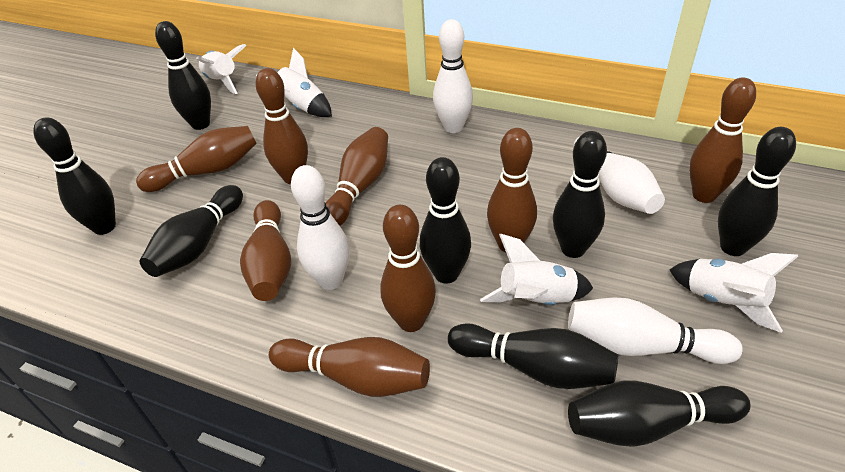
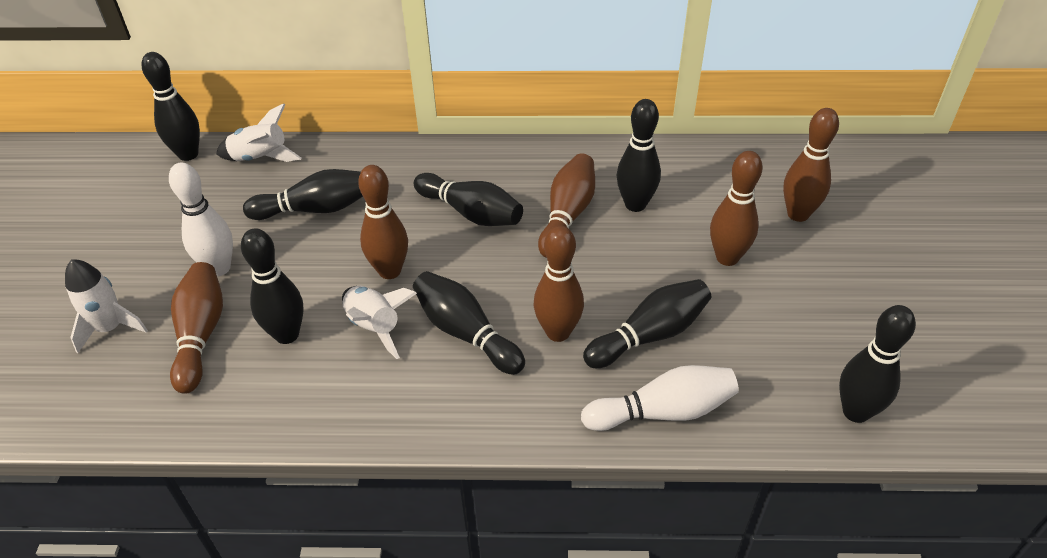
brown bowling pin: 8 -> 6
white bowling pin: 4 -> 2
white rocket: 4 -> 3

